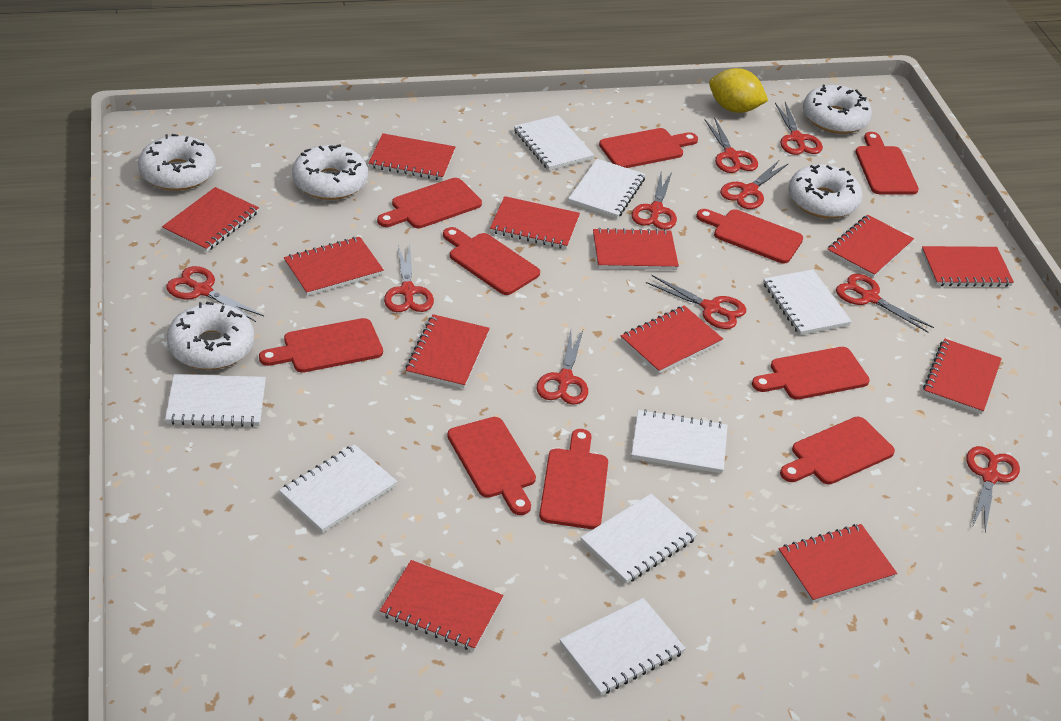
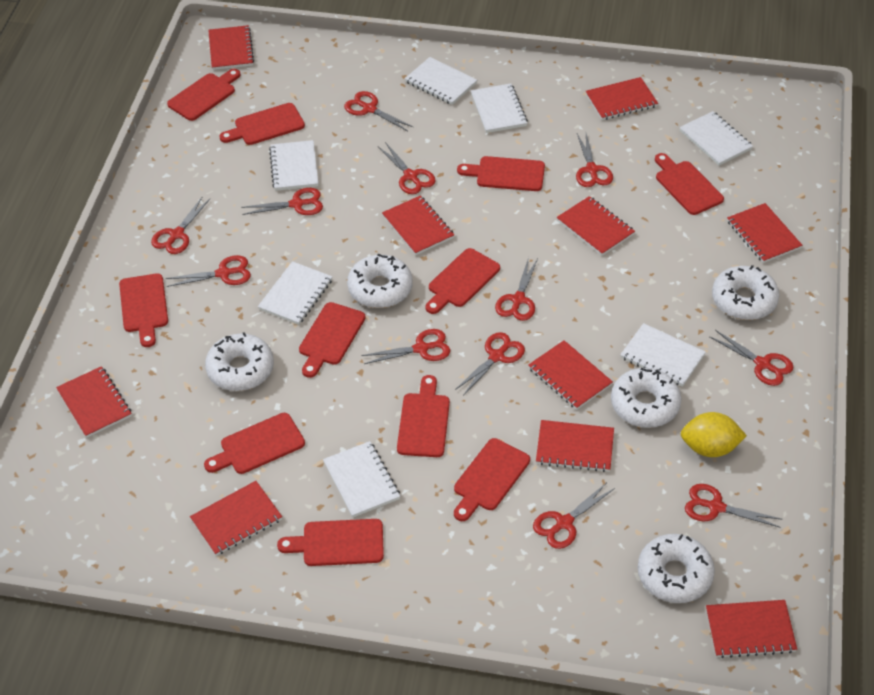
red cutting board: 10 -> 11
red notebook: 12 -> 10
red scissors: 10 -> 12
white notebook: 8 -> 7

